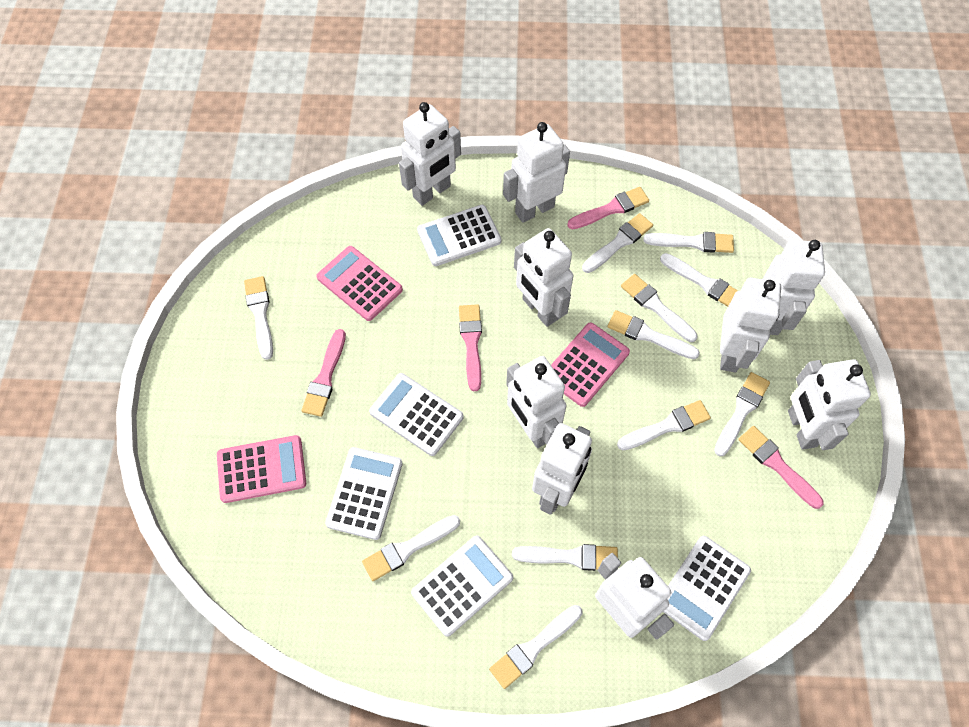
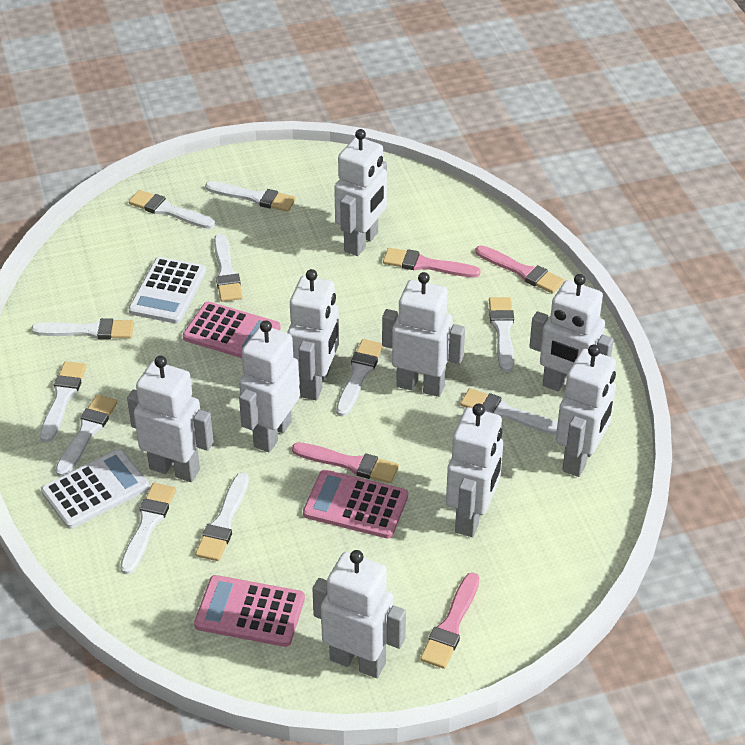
white calculator: 5 -> 2

